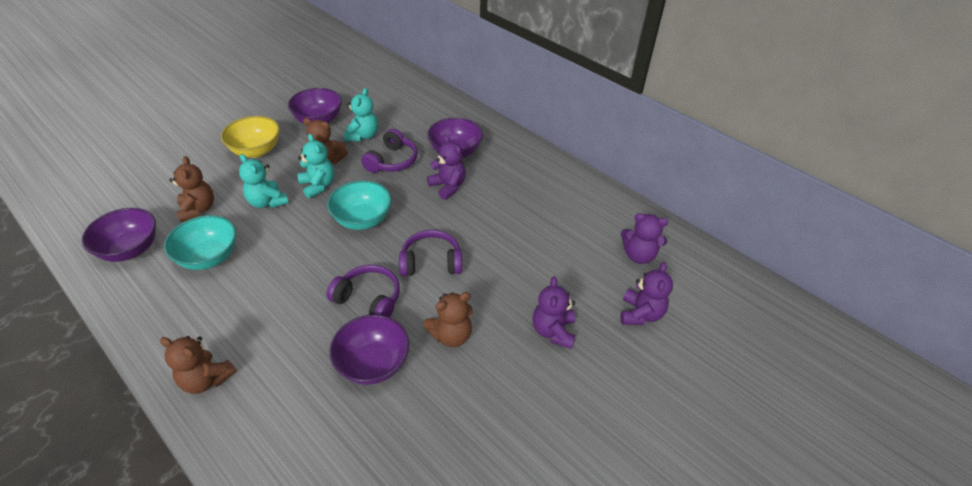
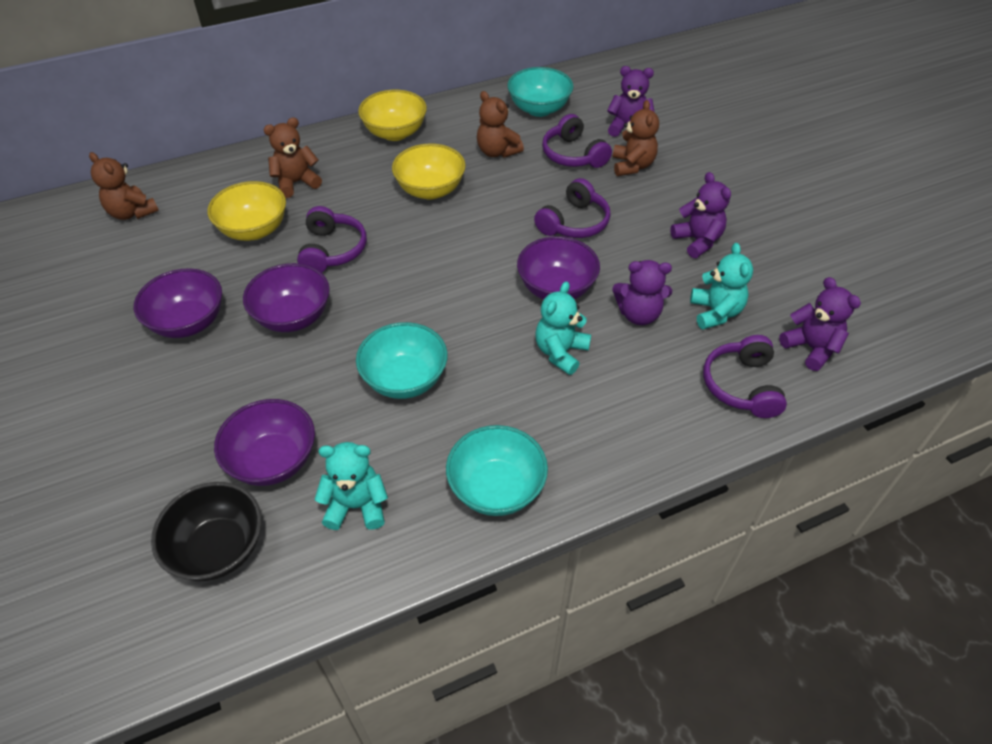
black bowl: 0 -> 1
purple headphones: 3 -> 4
turquoise bowl: 2 -> 3
yellow bowl: 1 -> 3

